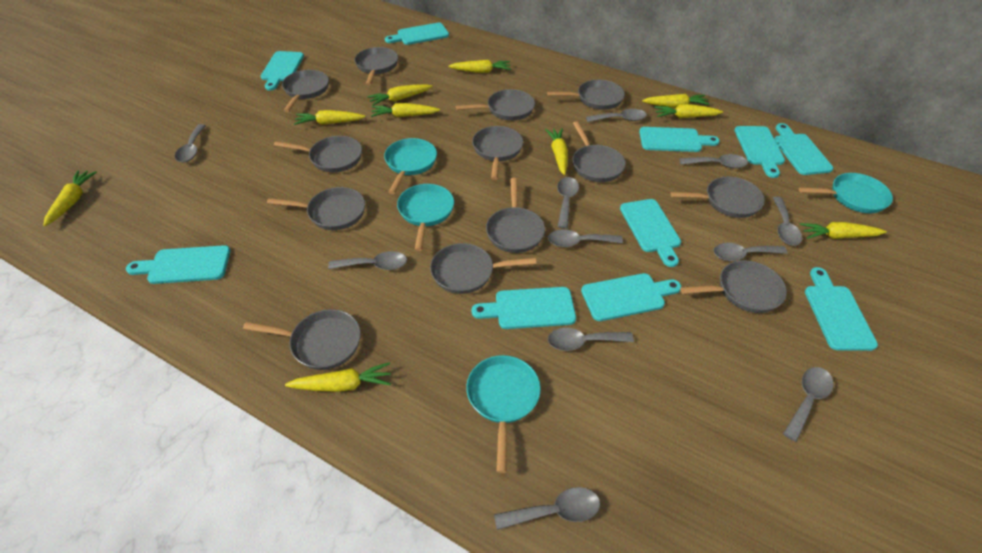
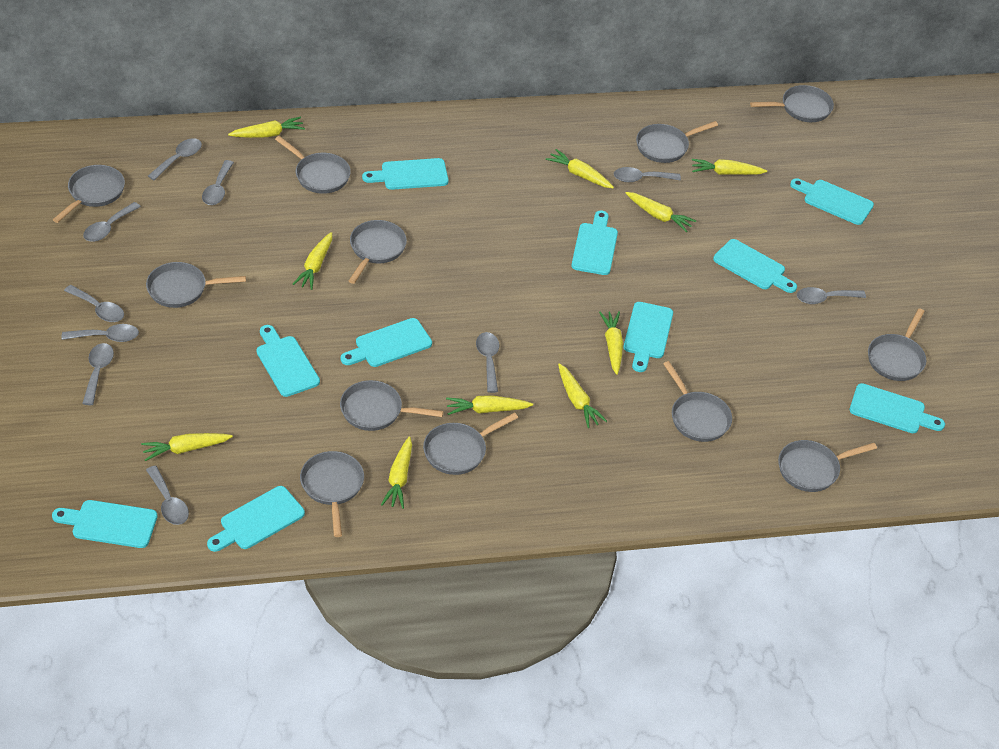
grey pan: 13 -> 12
grey spoon: 11 -> 10
turquoise pan: 4 -> 0

